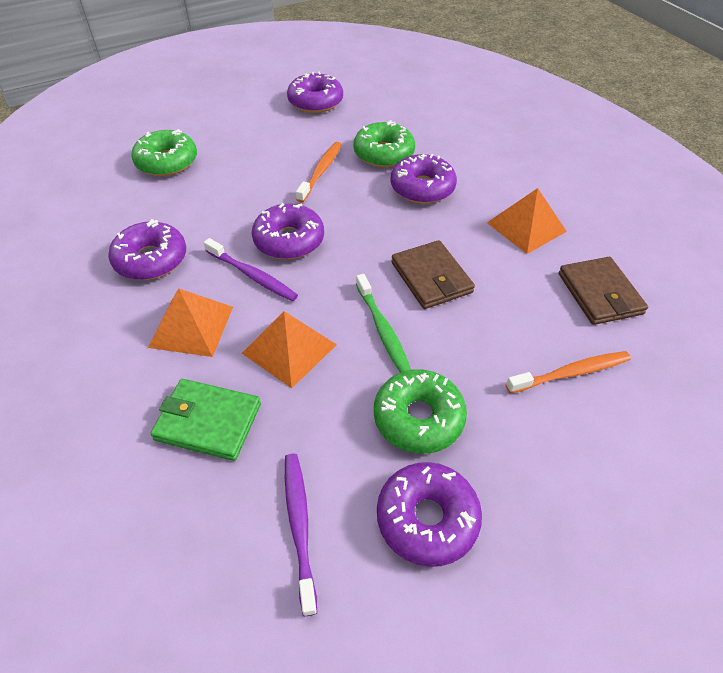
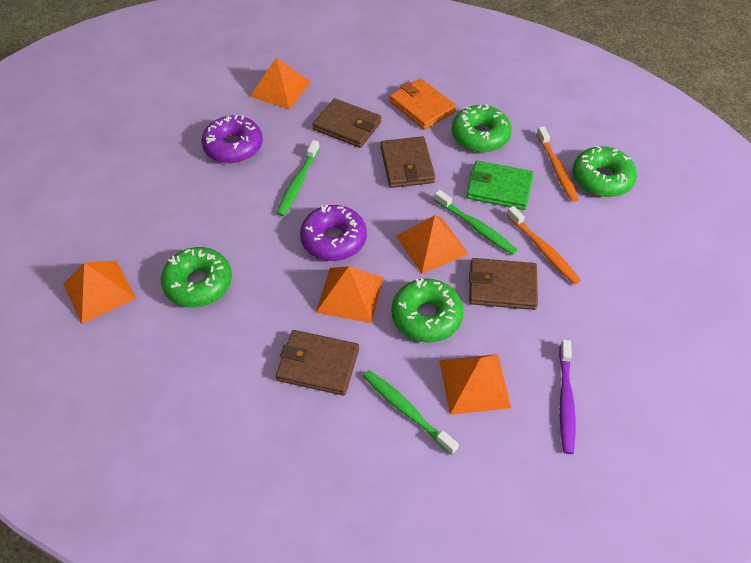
brown wallet: 2 -> 4
green donut: 3 -> 4
green toothbrush: 1 -> 3
orange pyramid: 3 -> 5
orange wallet: 0 -> 1
purple donut: 5 -> 2
purple toothbrush: 2 -> 1

